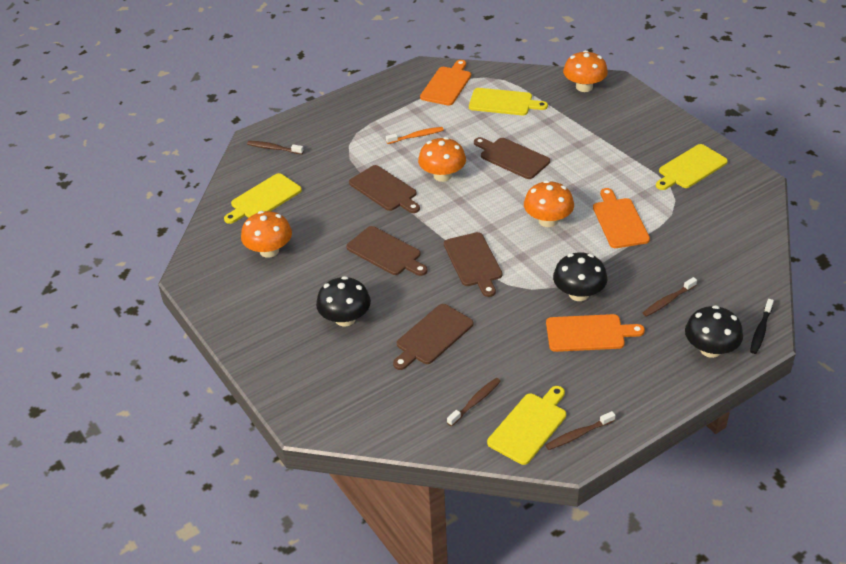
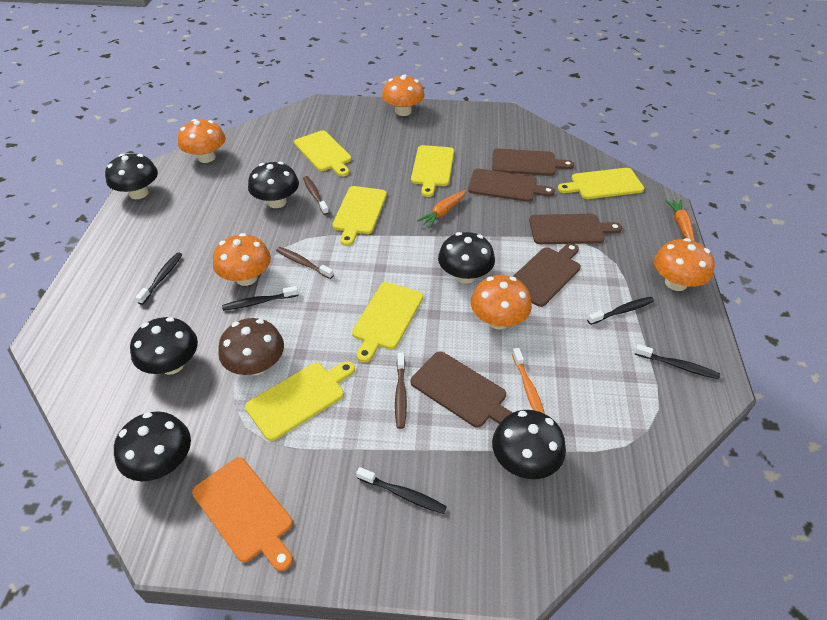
black mushroom: 3 -> 6
black toothbrush: 1 -> 5
brown mushroom: 0 -> 1
brown toothbrush: 4 -> 3
orange carrot: 0 -> 2
orange cutting board: 3 -> 1
orange mushroom: 4 -> 5
yellow cutting board: 4 -> 6

